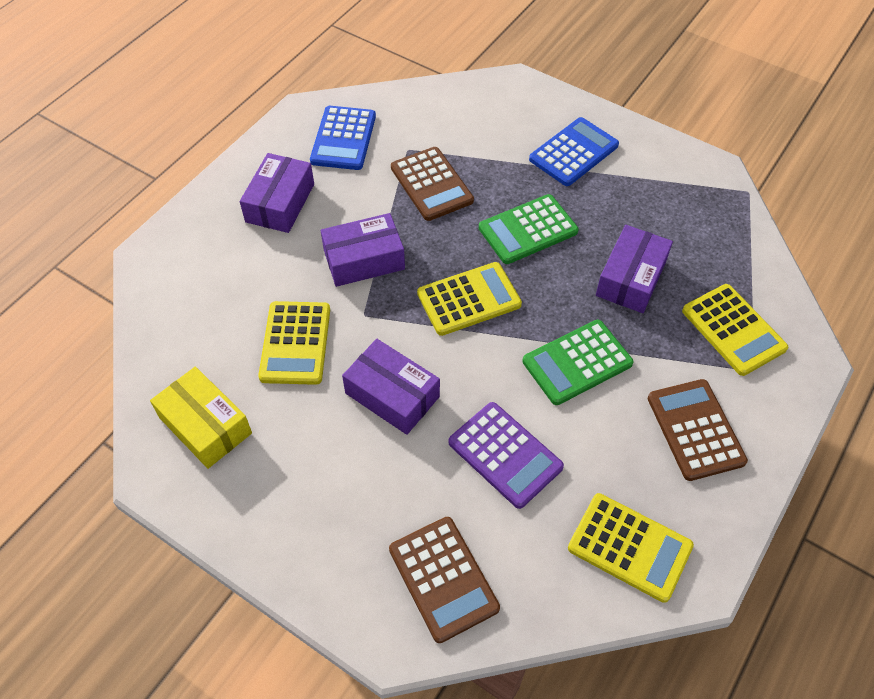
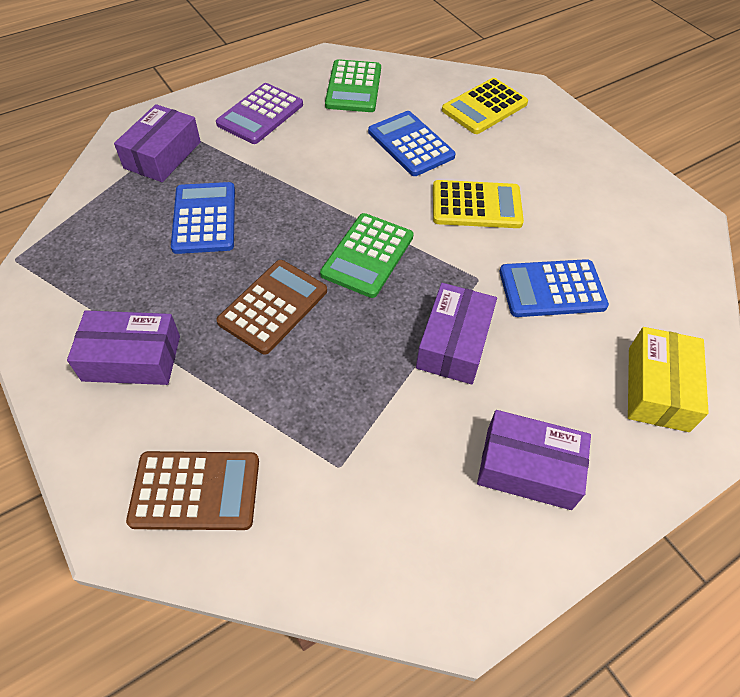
blue calculator: 2 -> 3
brown calculator: 3 -> 2
yellow calculator: 4 -> 2

